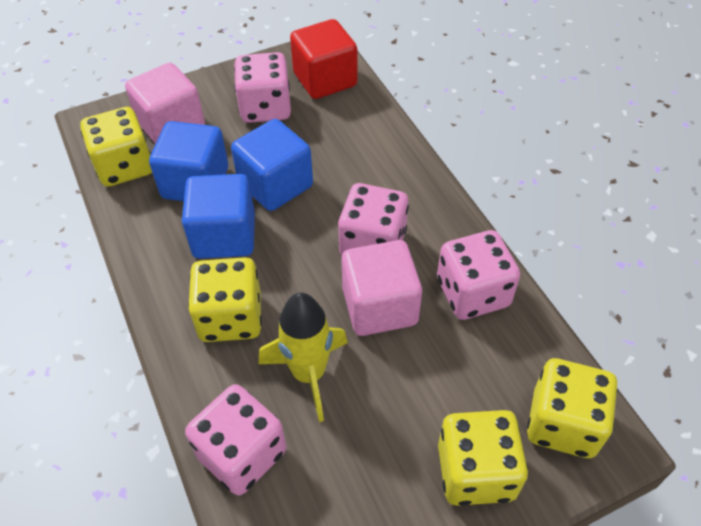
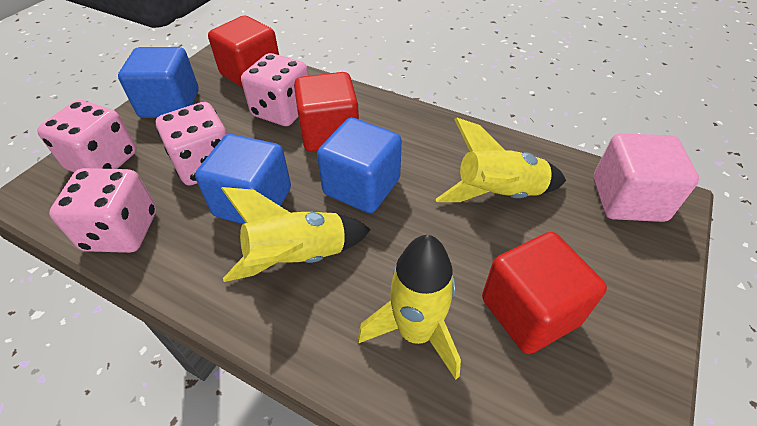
pink cube: 2 -> 1
red cube: 1 -> 3
yellow dice: 4 -> 0
yellow rocket: 1 -> 3

